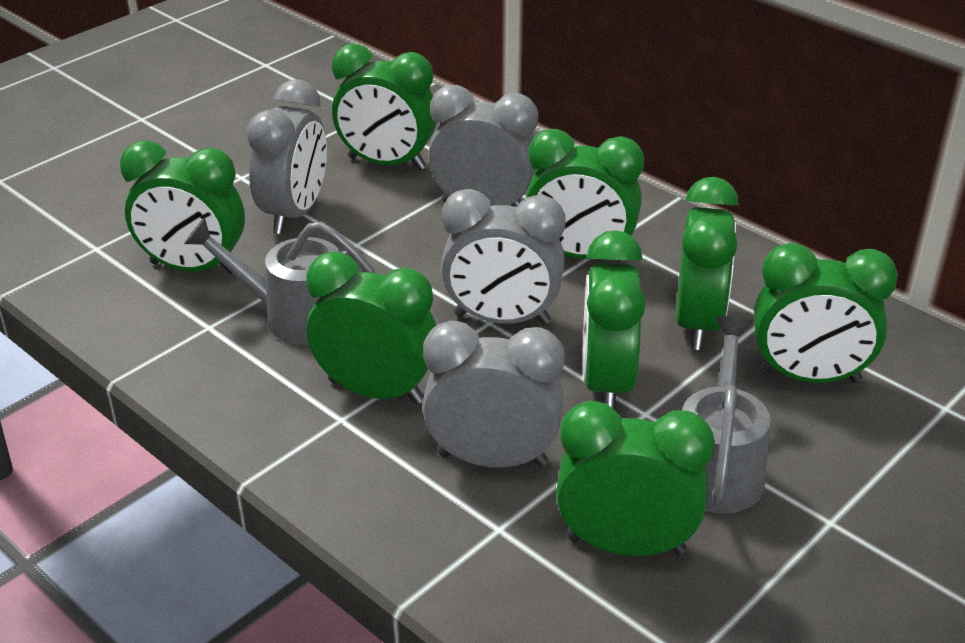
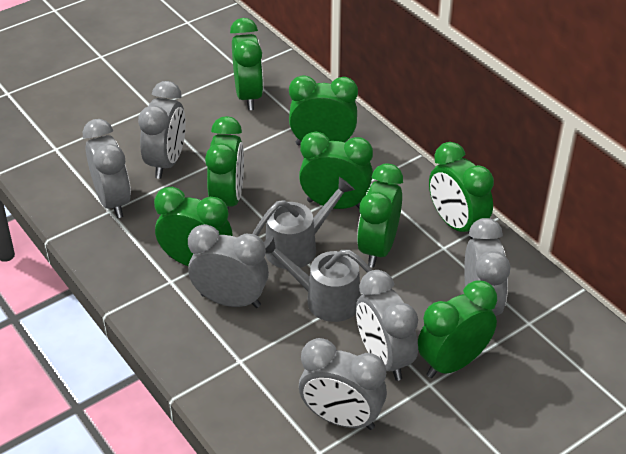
grey clock: 4 -> 6

